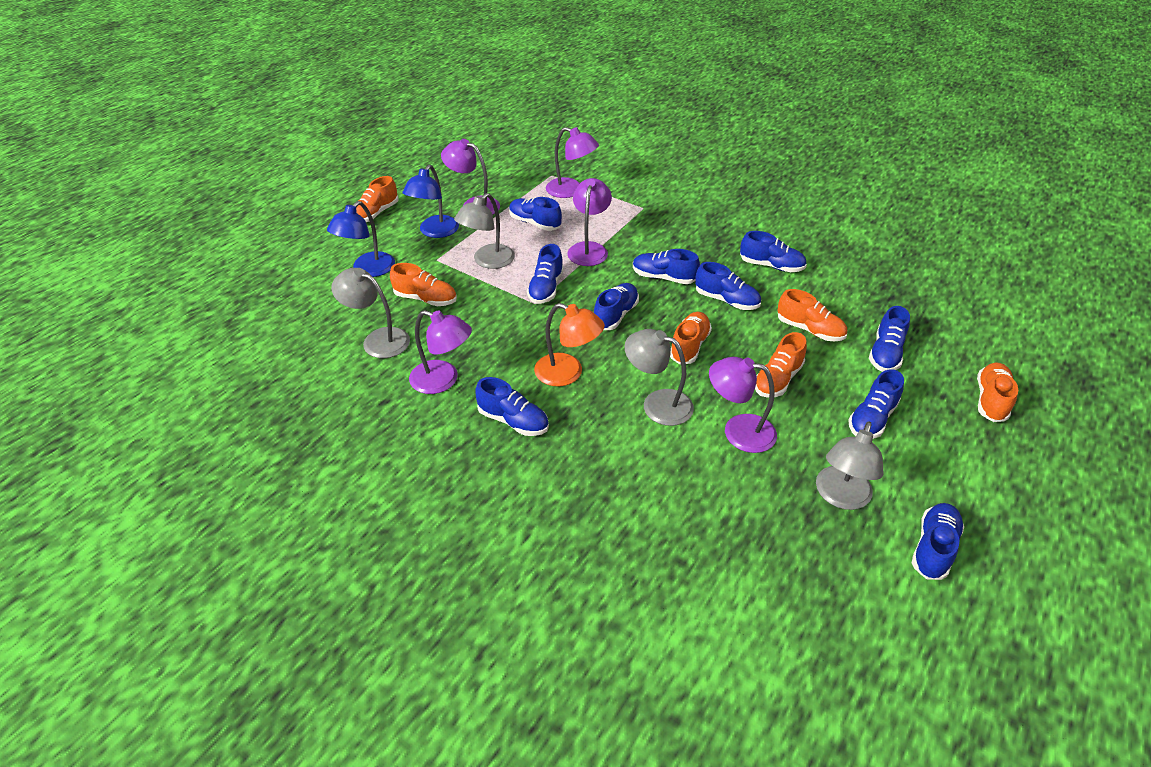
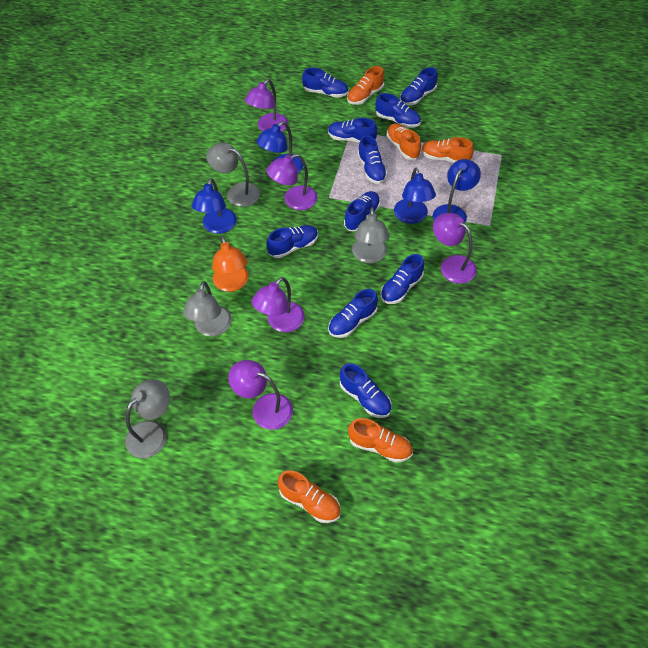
blue lamp: 2 -> 4
orange shoe: 6 -> 5

